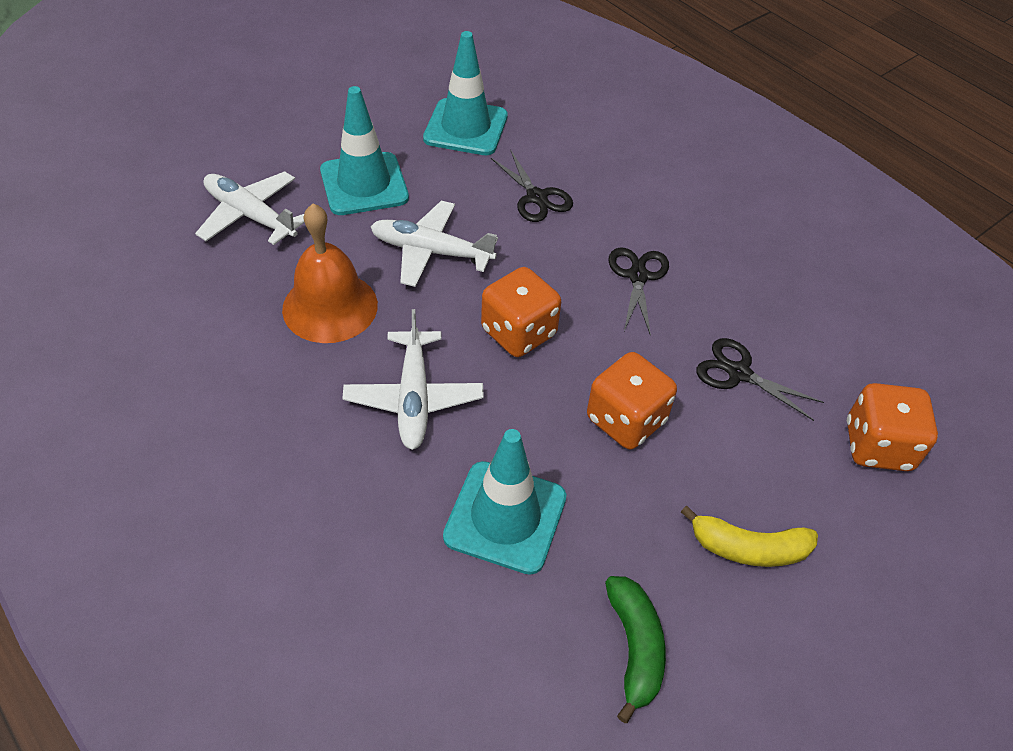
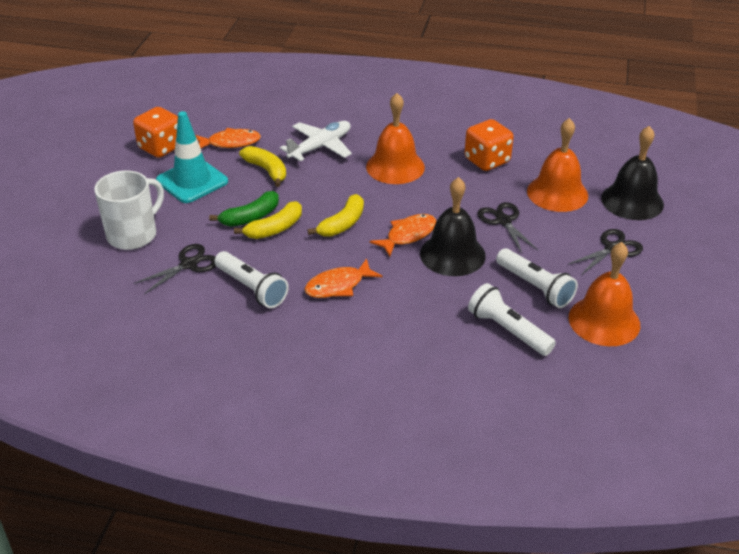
black bell: 0 -> 2
orange bell: 1 -> 3
orange dice: 3 -> 2
orange fish: 0 -> 3
turquoise traffic cone: 3 -> 1
white flashlight: 0 -> 3
white mug: 0 -> 1
white plane: 3 -> 1
yellow banana: 1 -> 3

